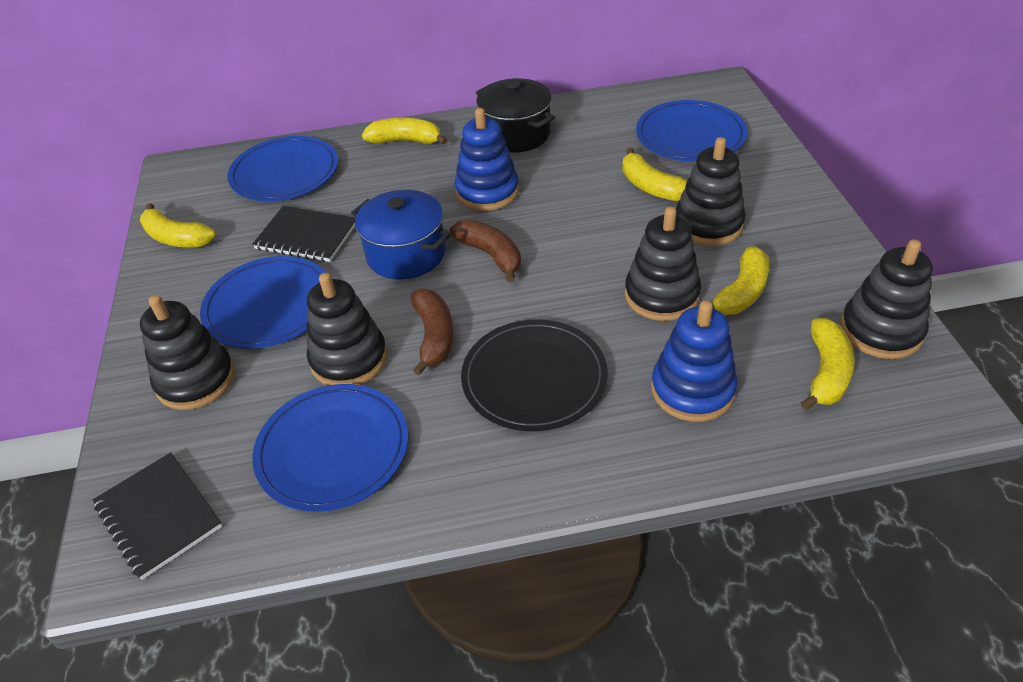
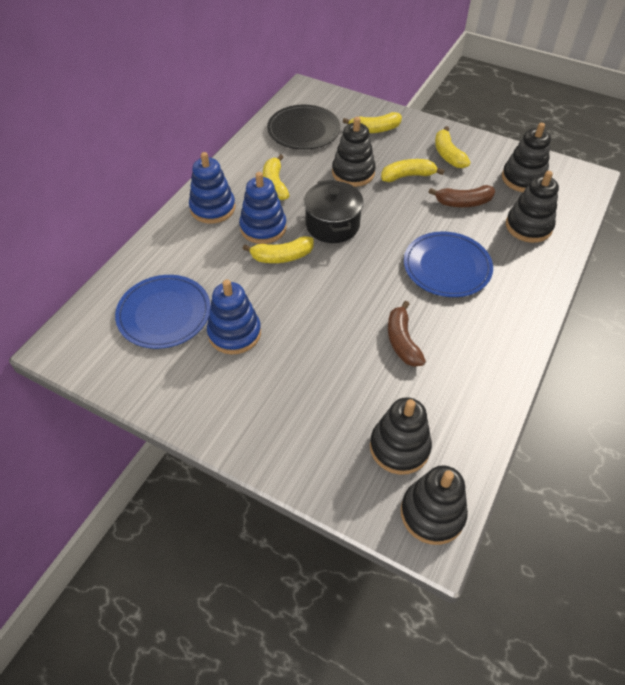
black notebook: 2 -> 0
blue plate: 4 -> 2
blue pot: 1 -> 0
blue stacking toy: 2 -> 3

